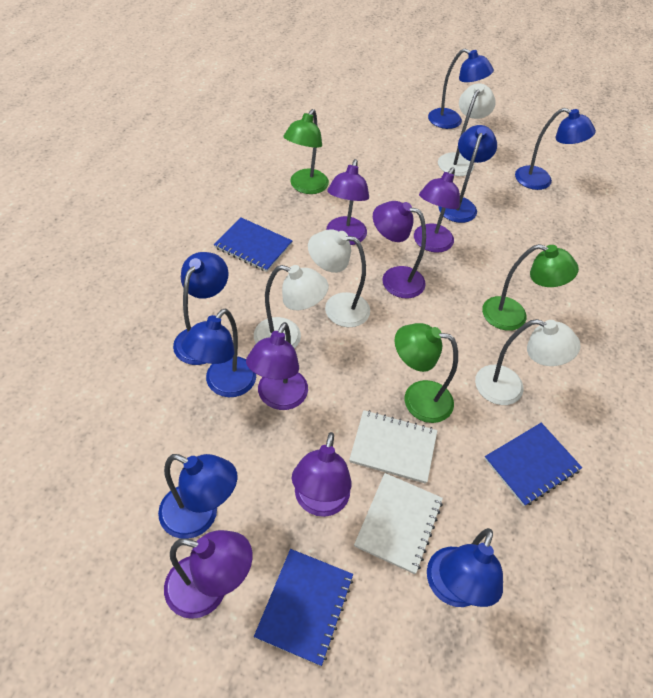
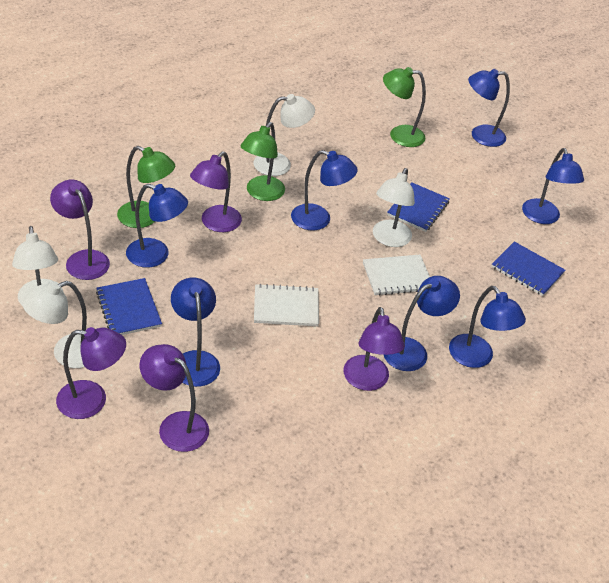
purple lamp: 6 -> 5

